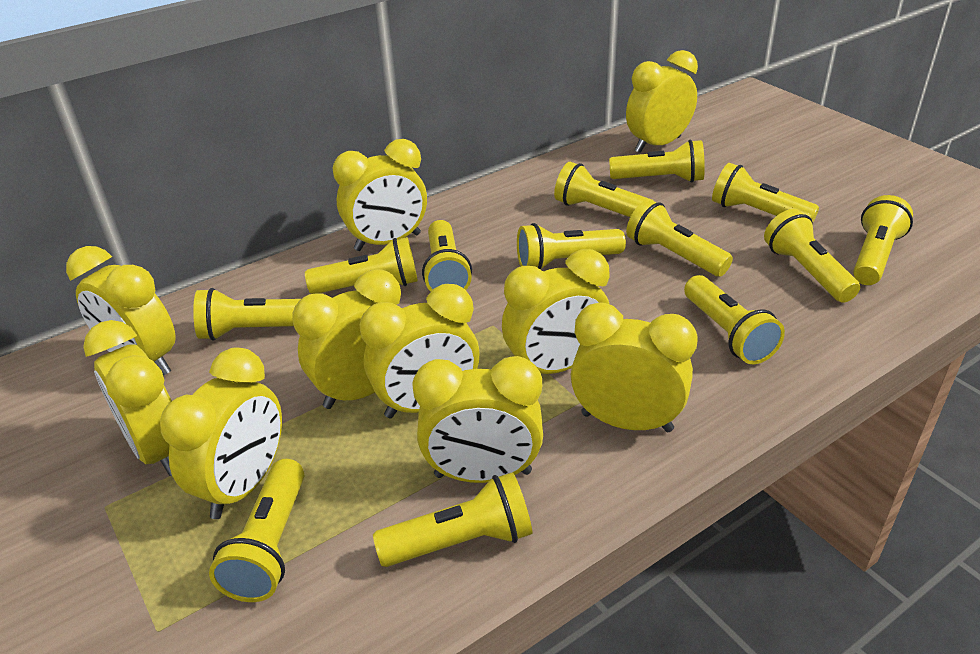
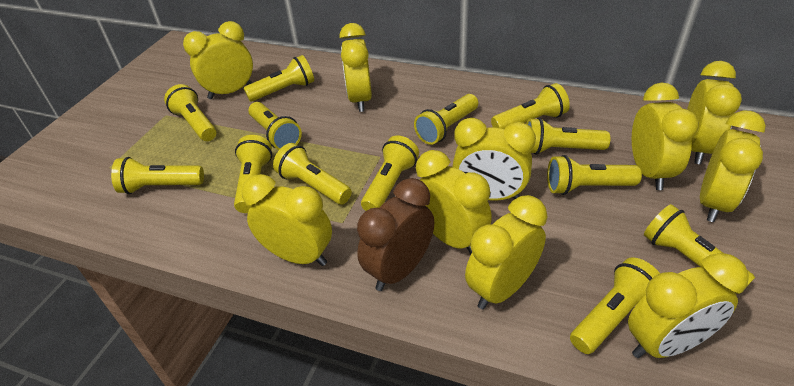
brown clock: 0 -> 1

